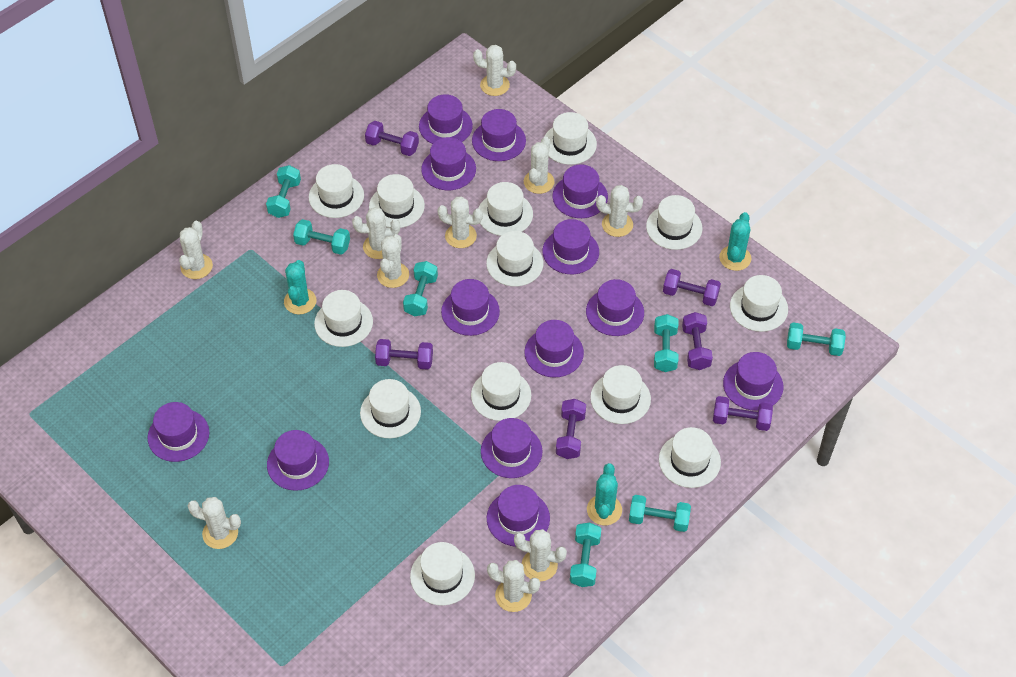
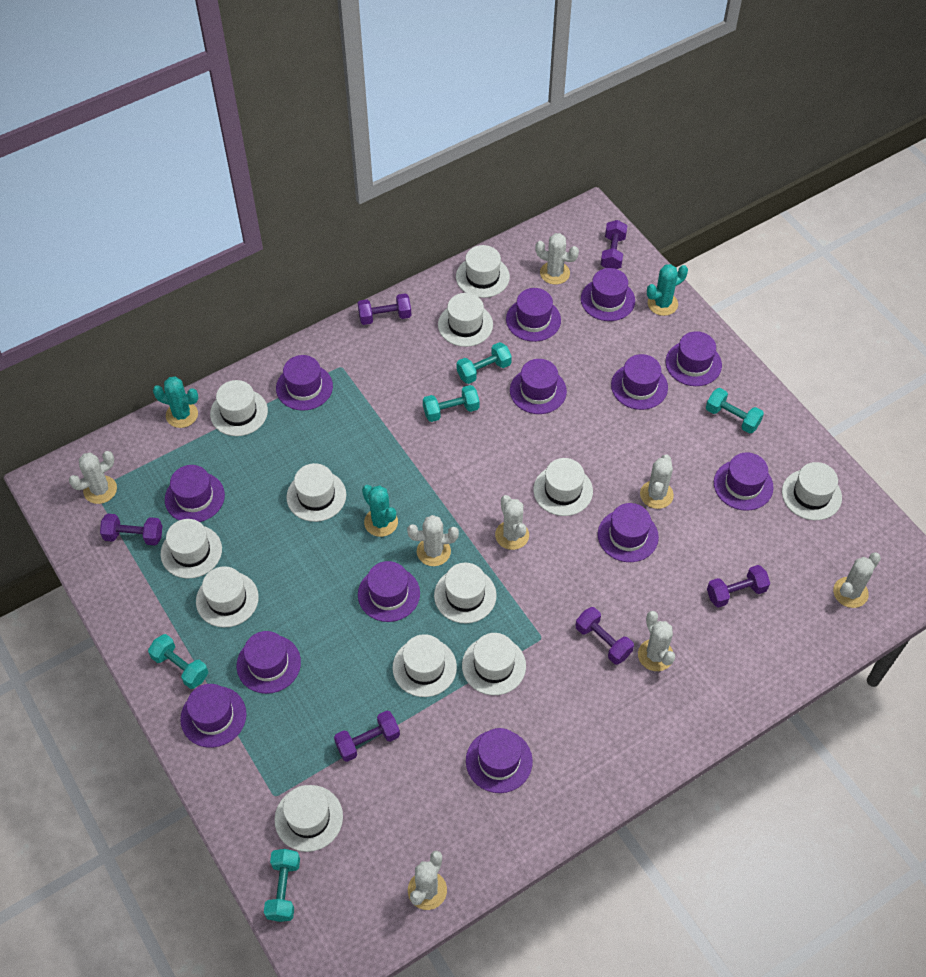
turquoise dumbbell: 7 -> 5
white cactus: 10 -> 8
white hat: 13 -> 12

